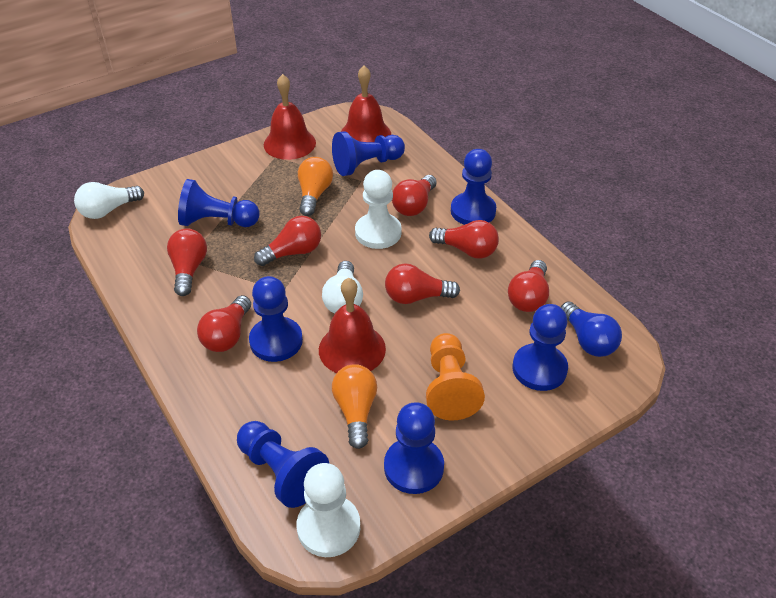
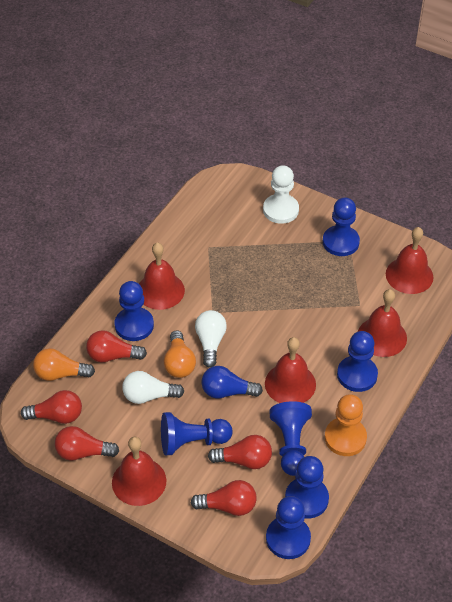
red bell: 3 -> 5
red light bulb: 7 -> 5
white pawn: 2 -> 1

